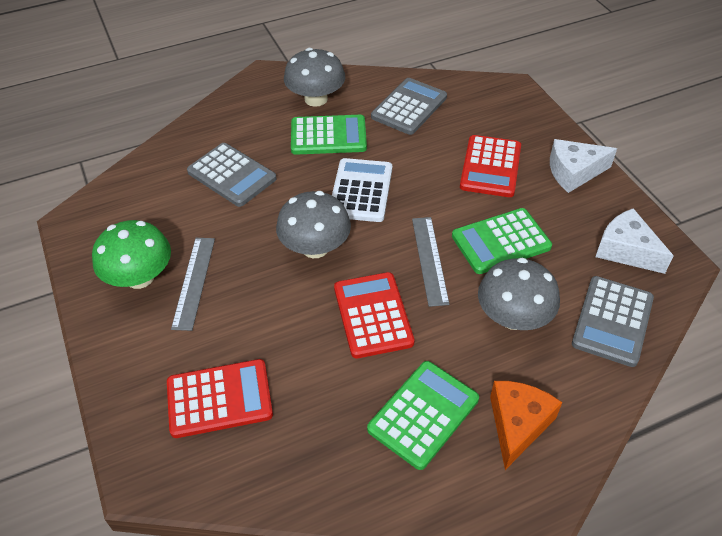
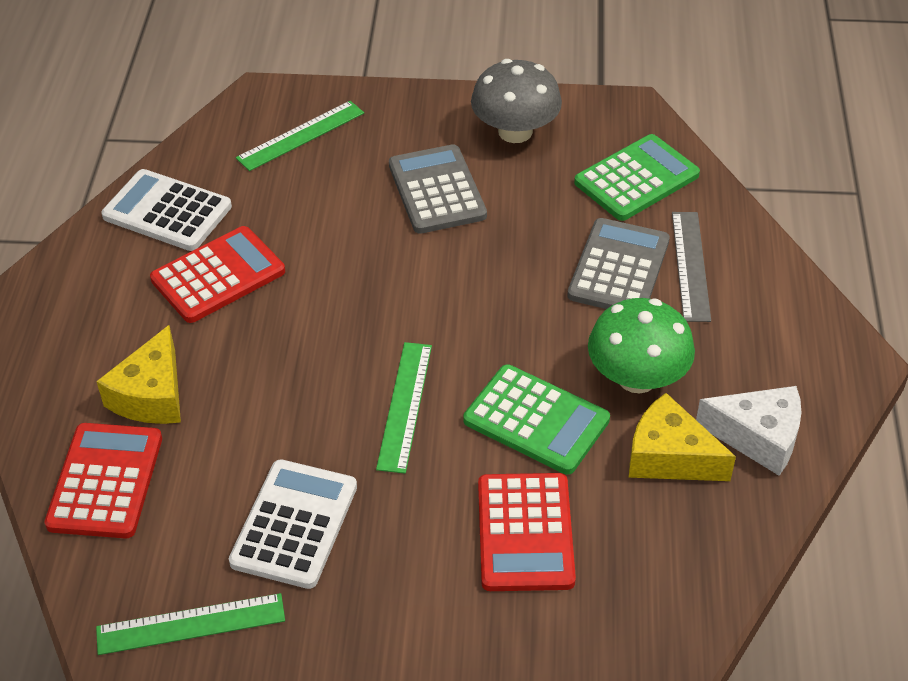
green calculator: 3 -> 2
green ruler: 0 -> 3
grey calculator: 3 -> 2
grey mushroom: 3 -> 1
grey ruler: 2 -> 1
orange cheese: 1 -> 0
white calculator: 1 -> 2
white cheese: 2 -> 1
yellow cheese: 0 -> 2

